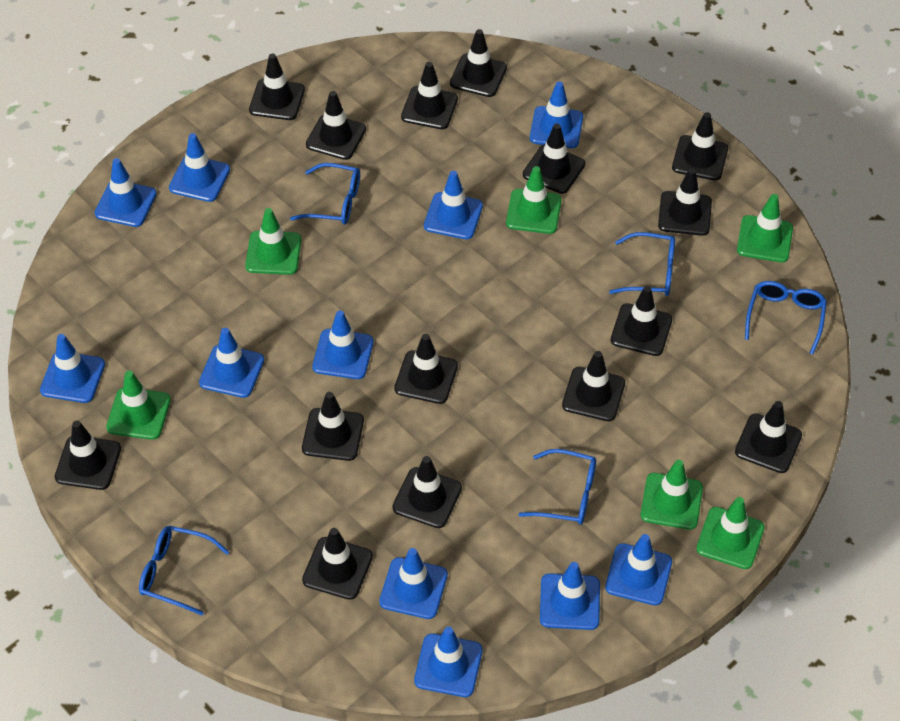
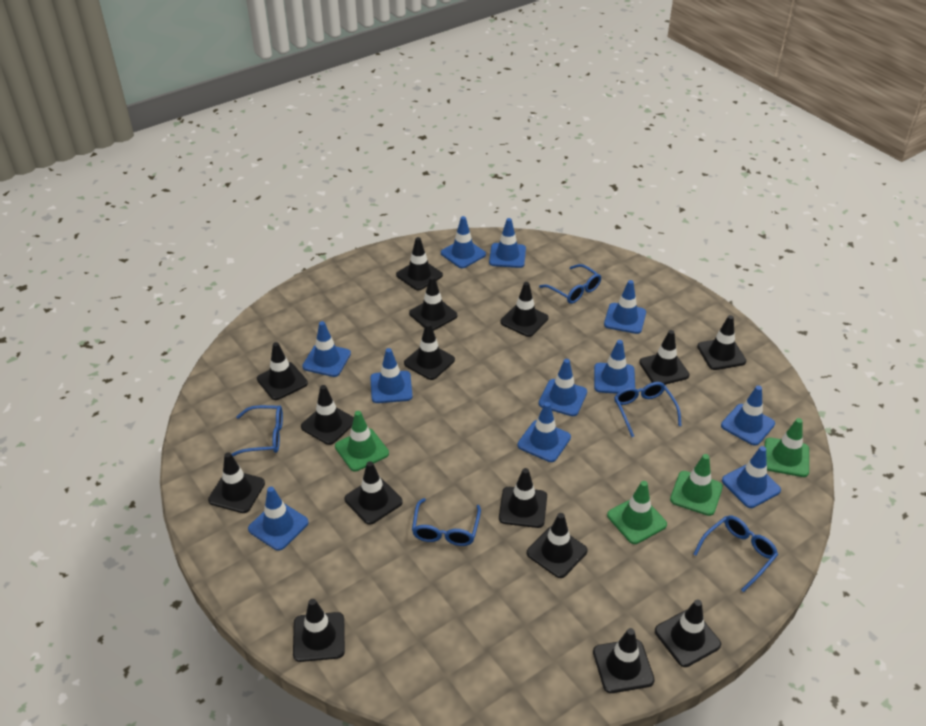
green traffic cone: 6 -> 4

